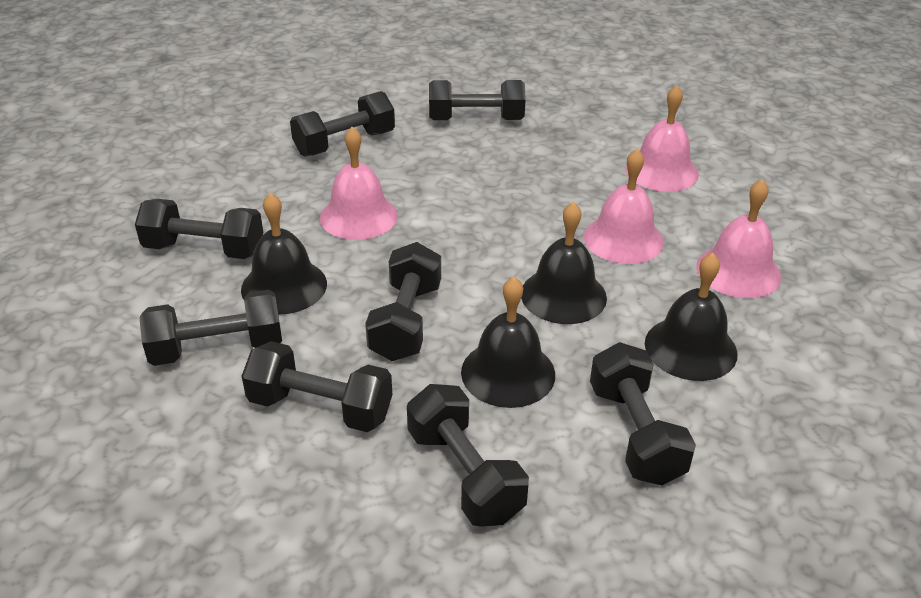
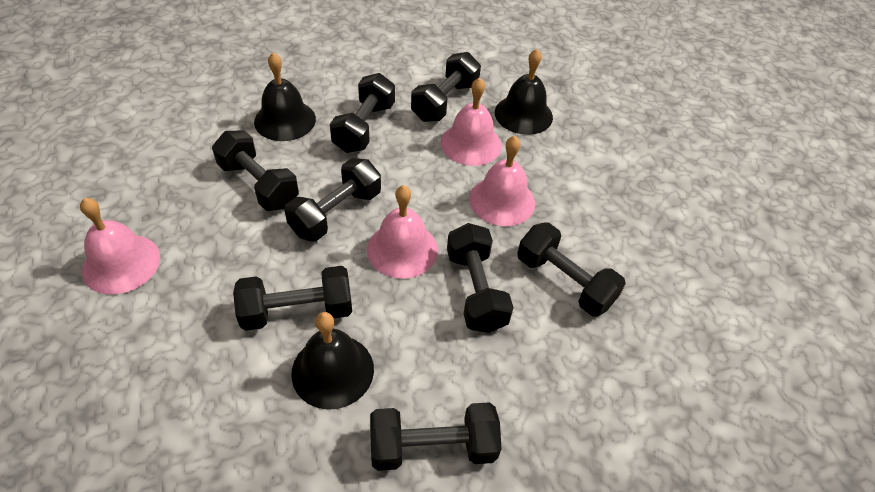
black bell: 4 -> 3

